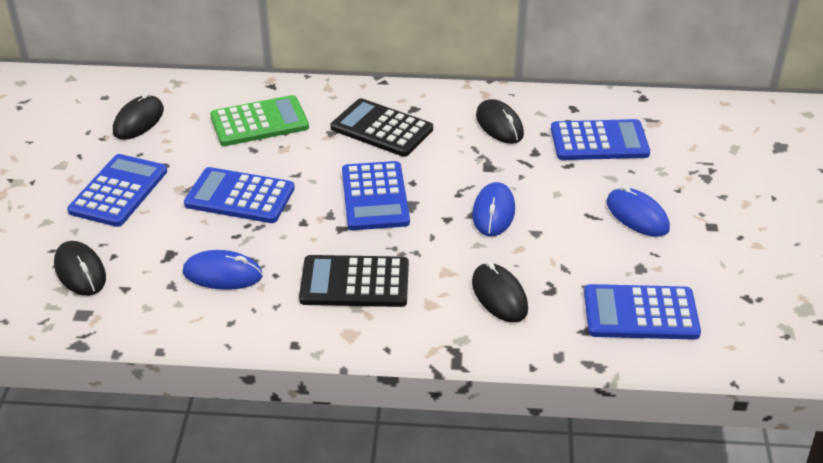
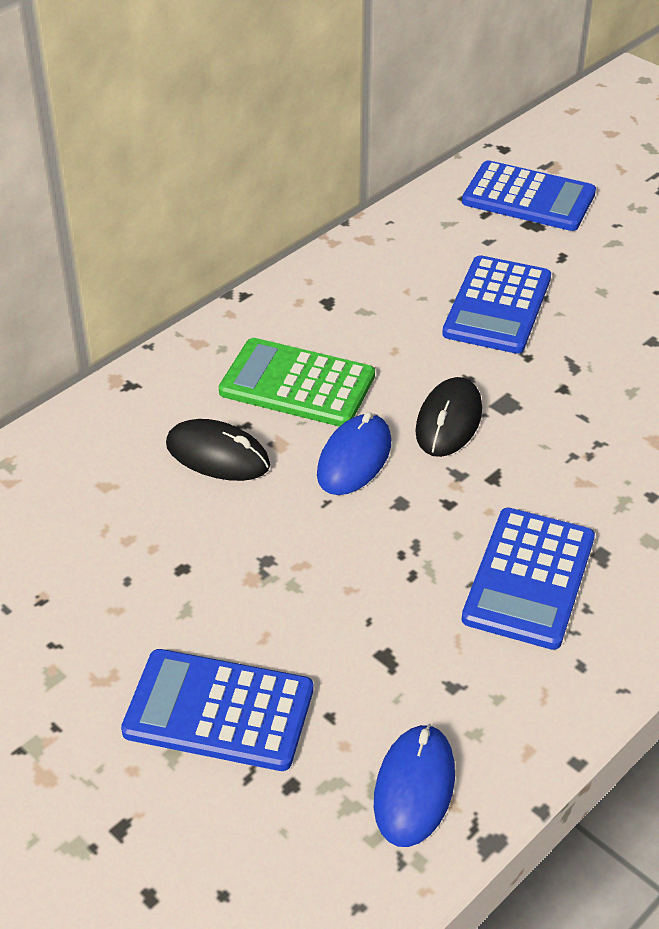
black calculator: 2 -> 0
black mouse: 4 -> 2
blue calculator: 5 -> 4
blue mouse: 3 -> 2

